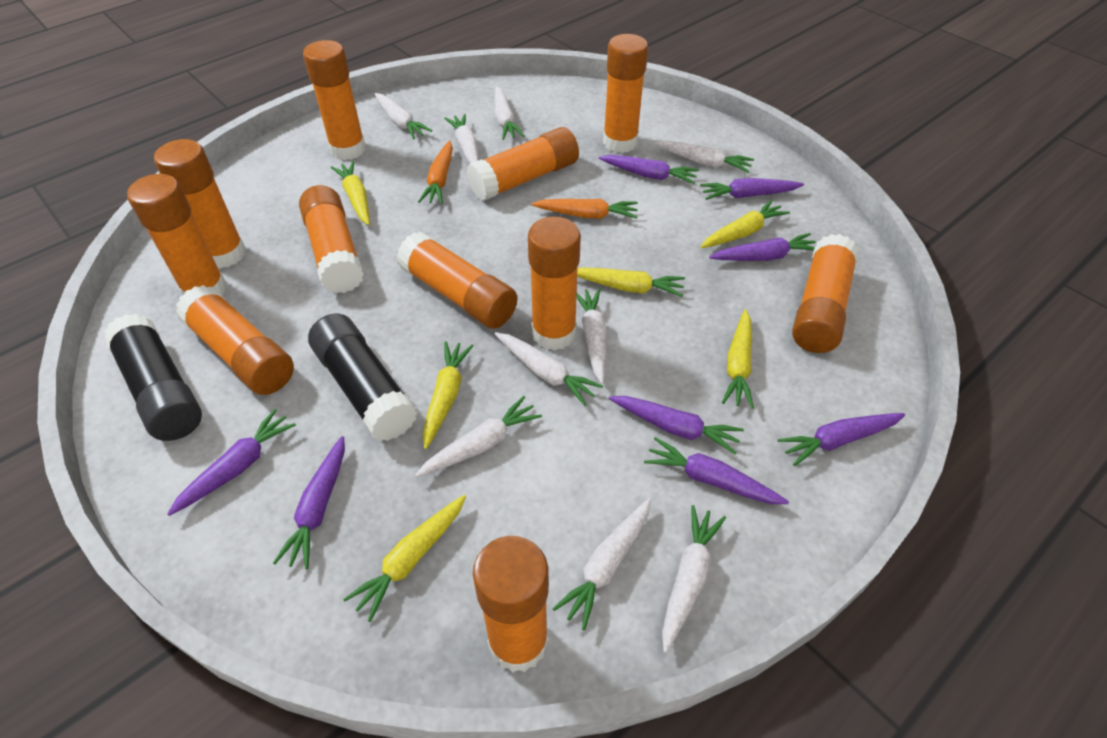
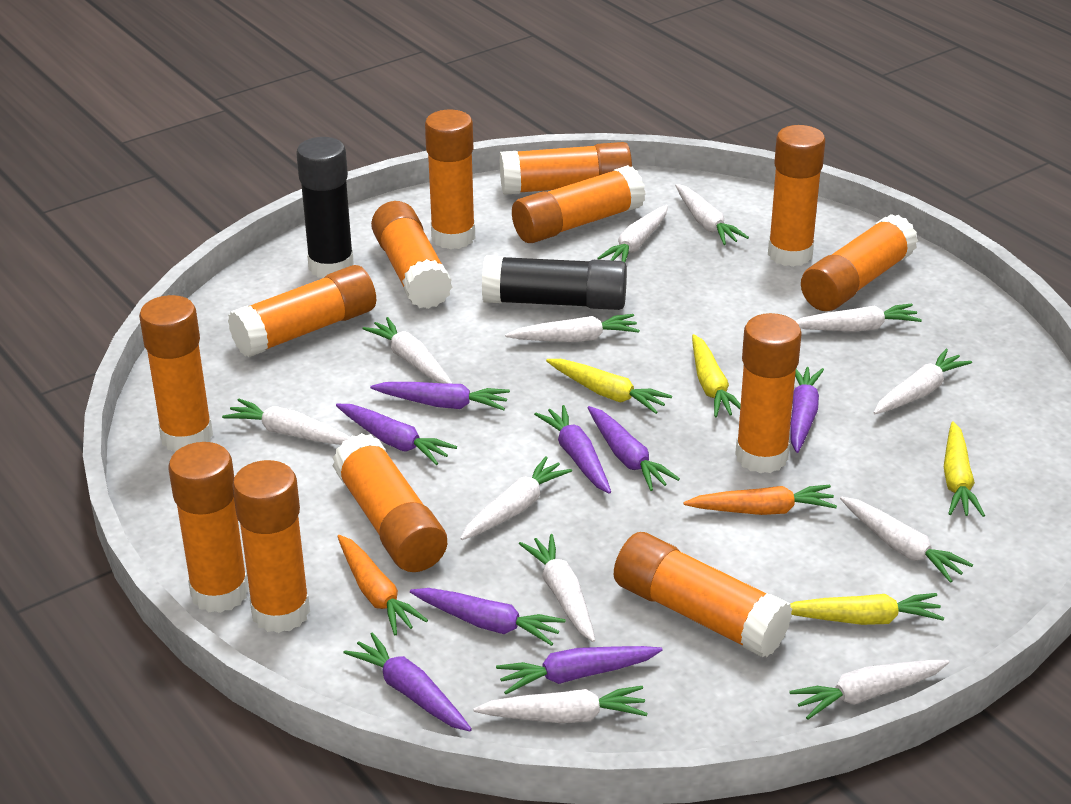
orange glue stick: 11 -> 13
white carrot: 9 -> 12
yellow carrot: 6 -> 4

